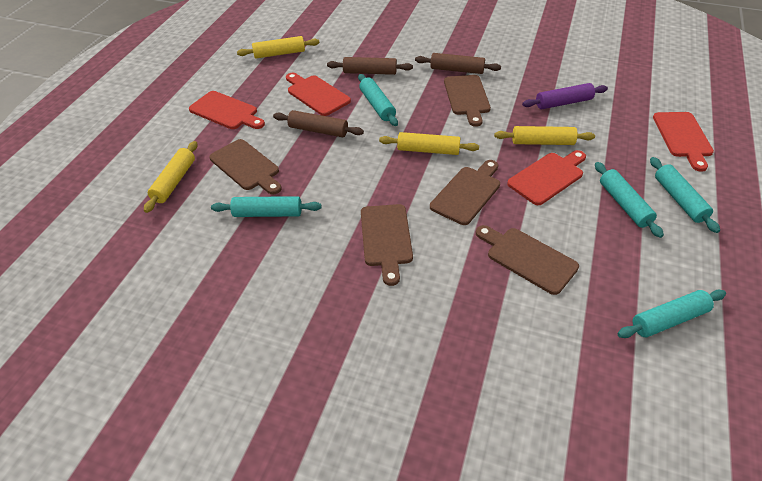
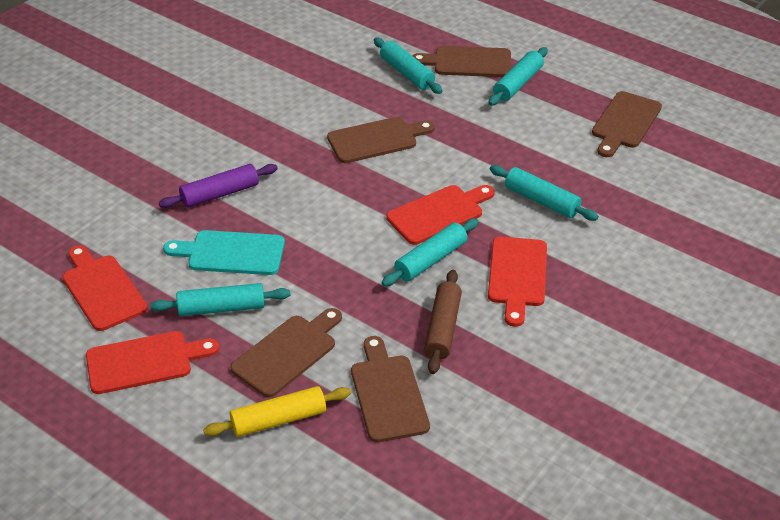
brown rolling pin: 3 -> 1
turquoise cutting board: 0 -> 1
yellow rolling pin: 4 -> 1

